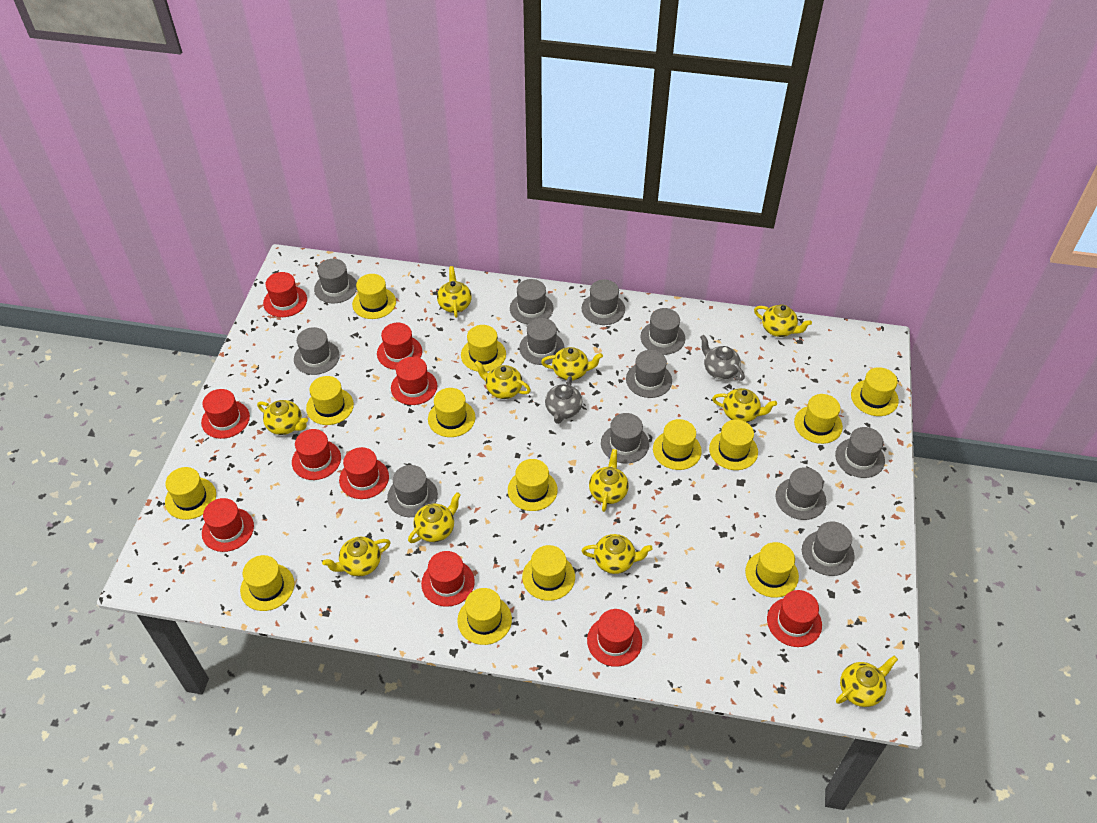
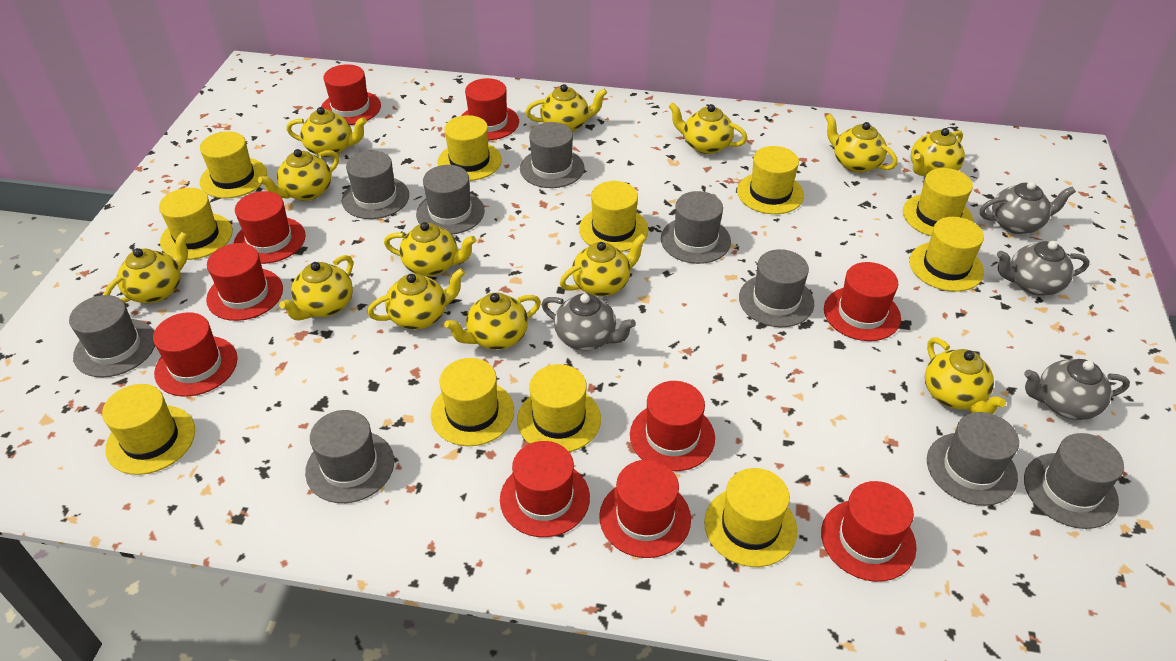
grey hat: 12 -> 9
grey teapot: 2 -> 4
yellow hat: 14 -> 11
yellow teapot: 11 -> 13

